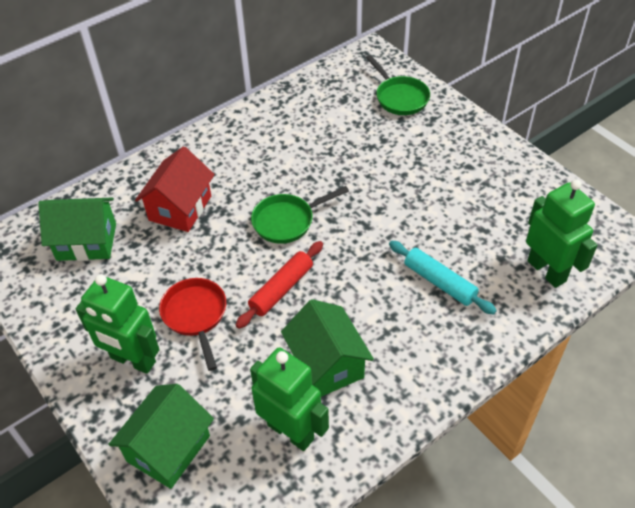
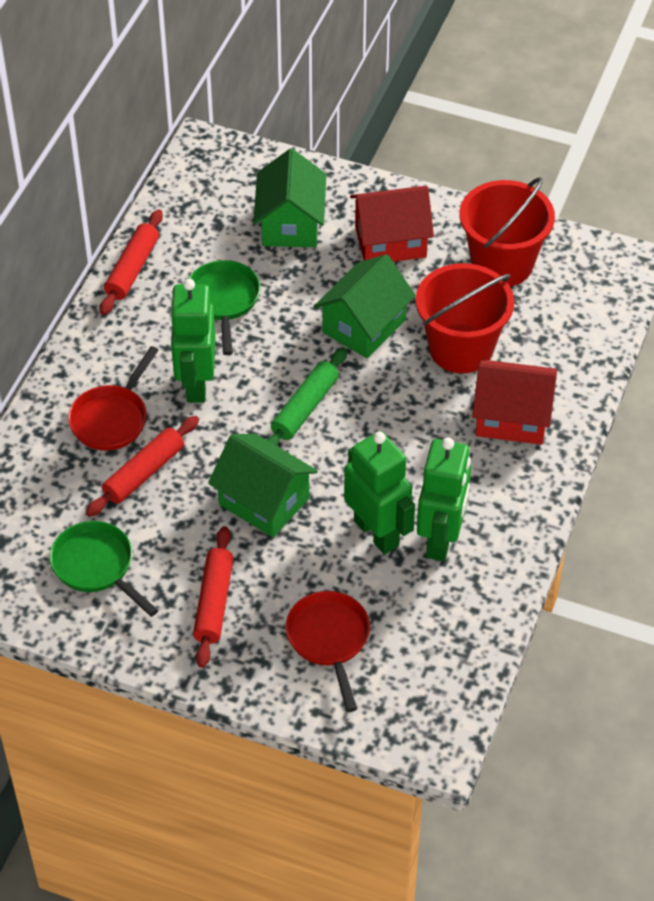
green rolling pin: 0 -> 1
red bucket: 0 -> 2
red house: 1 -> 2
red pan: 1 -> 2
red rolling pin: 1 -> 3
turquoise rolling pin: 1 -> 0

